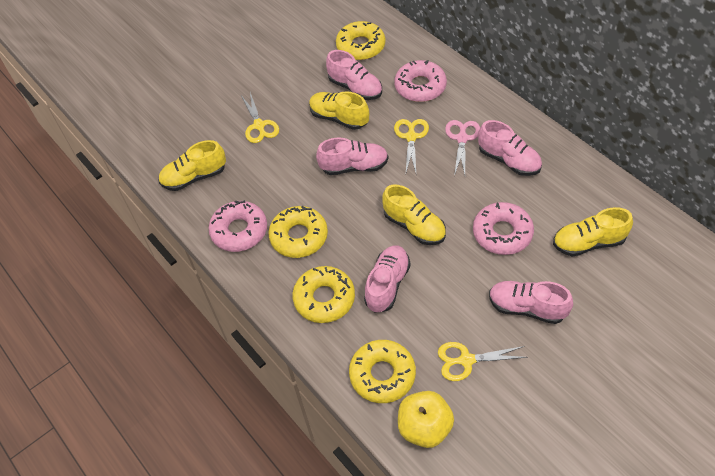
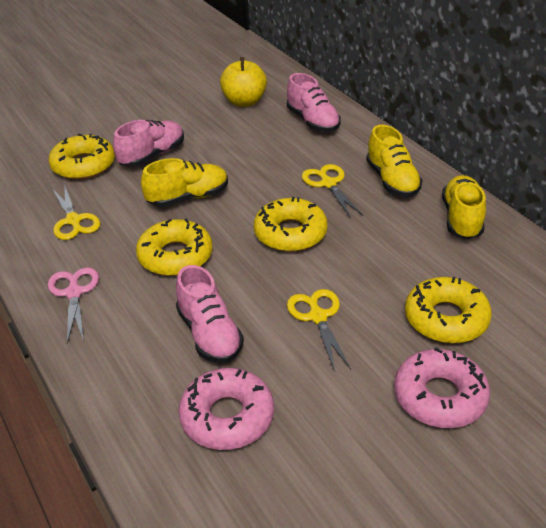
pink donut: 3 -> 2
pink shoe: 5 -> 3
yellow shoe: 4 -> 3

